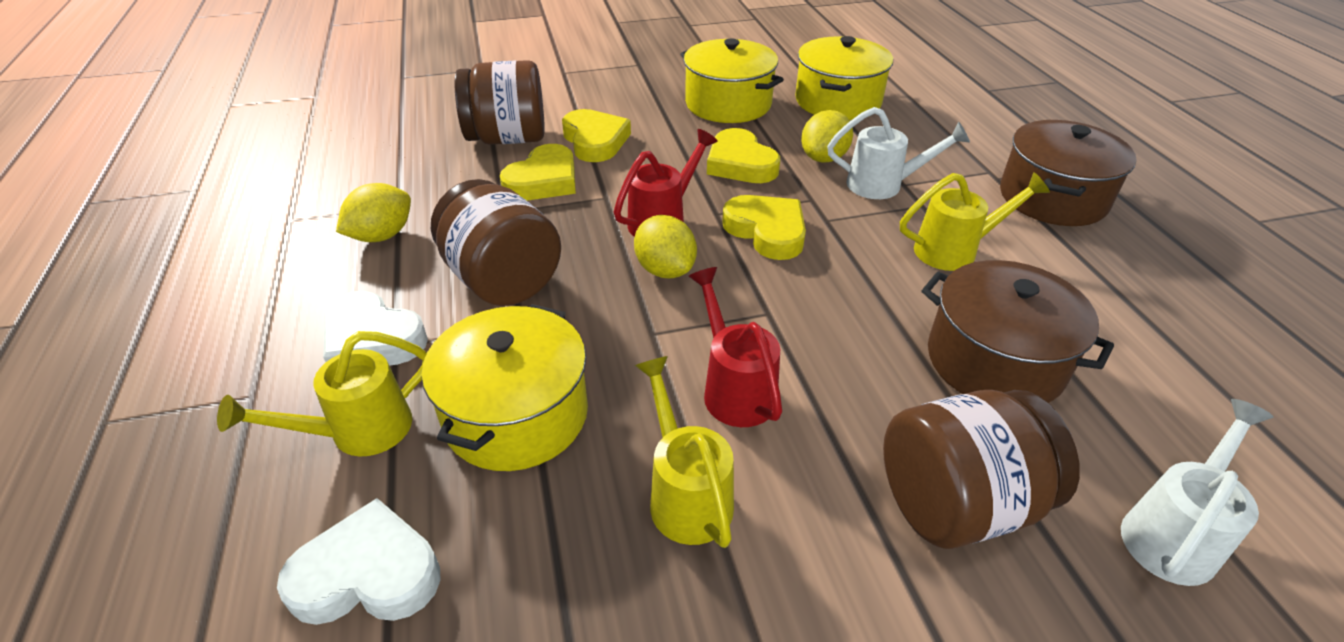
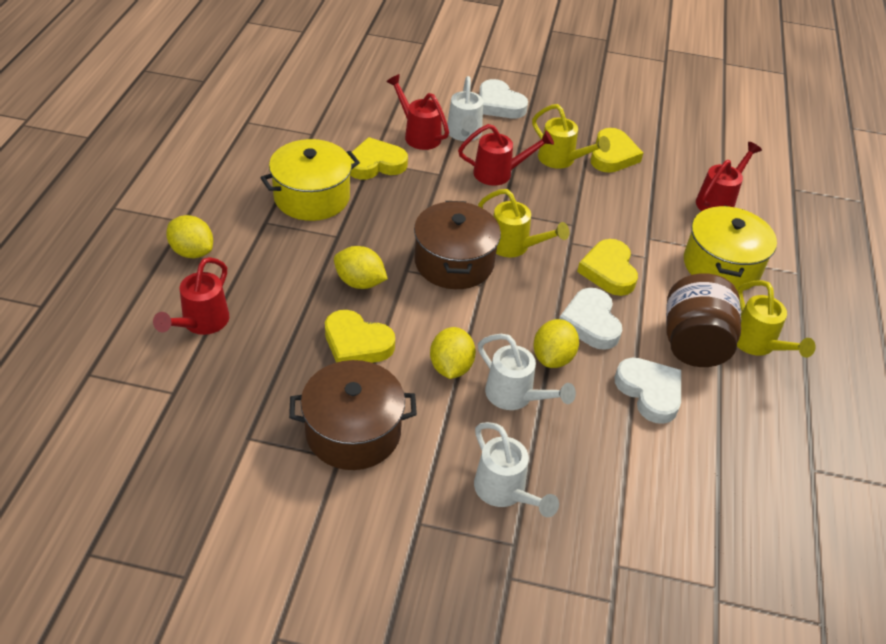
brown jar: 3 -> 1
red watering can: 2 -> 4
white heart: 2 -> 3
white watering can: 2 -> 3
yellow lemon: 3 -> 4
yellow pot: 3 -> 2

